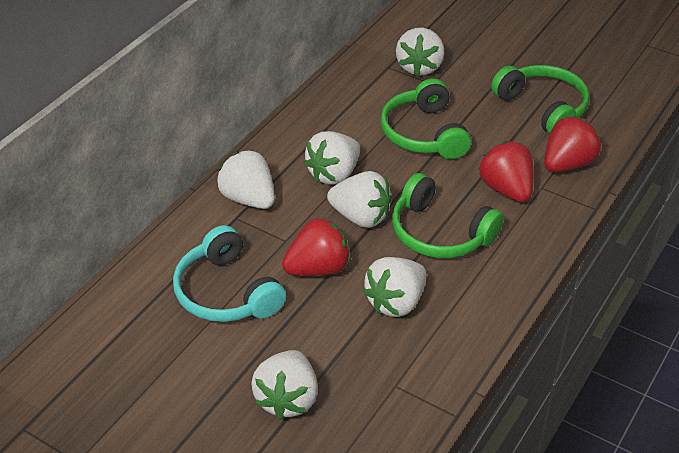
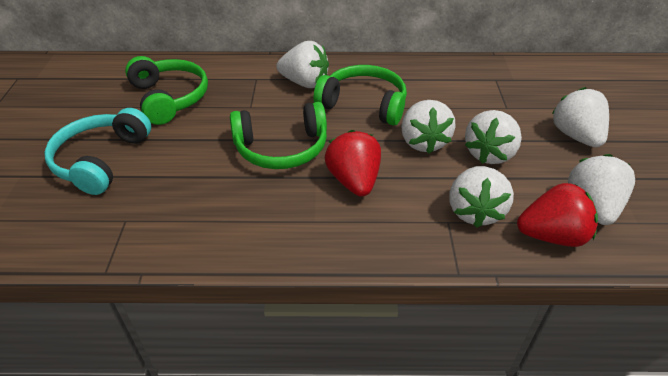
red strawberry: 3 -> 2

